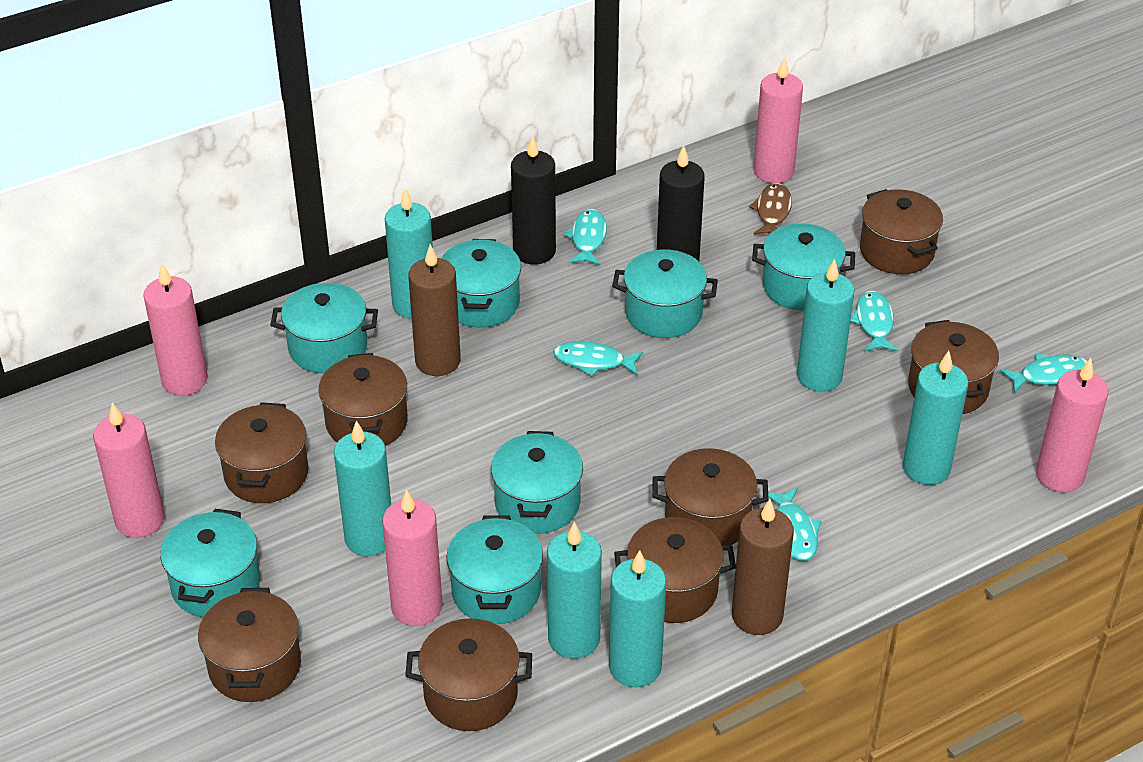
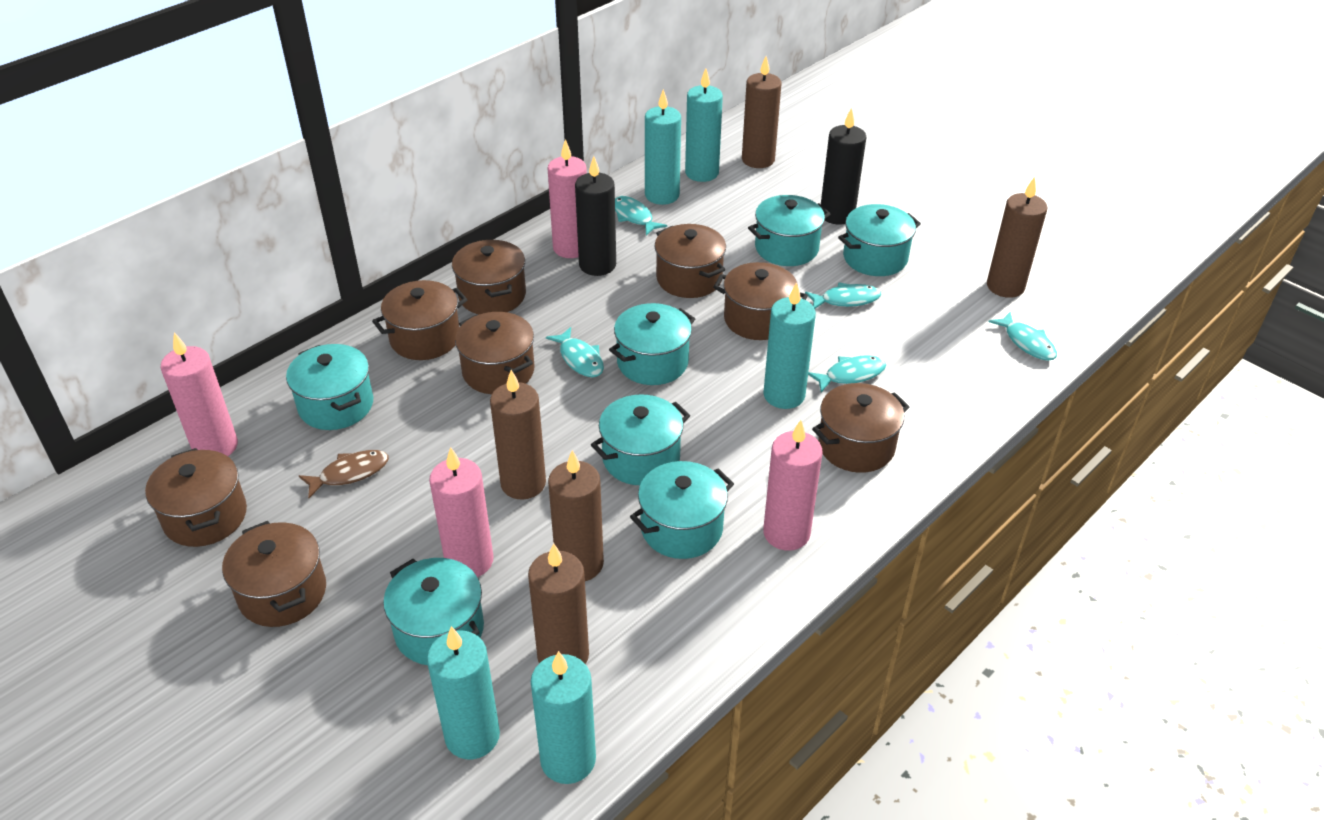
brown candle: 2 -> 5
pink candle: 5 -> 4
turquoise candle: 6 -> 5

